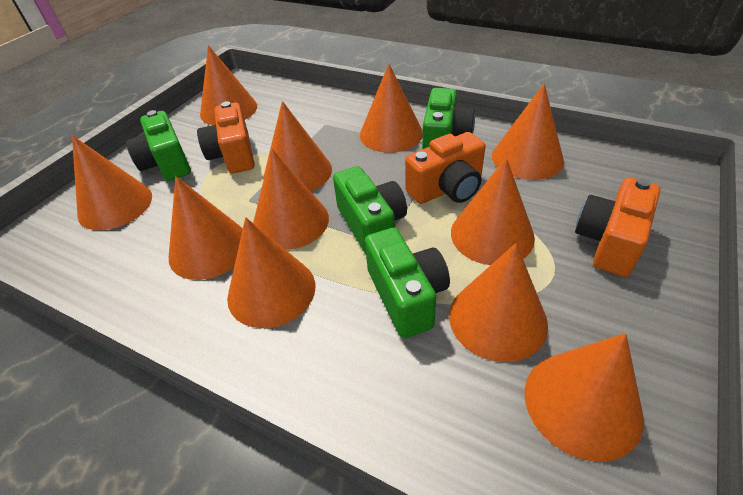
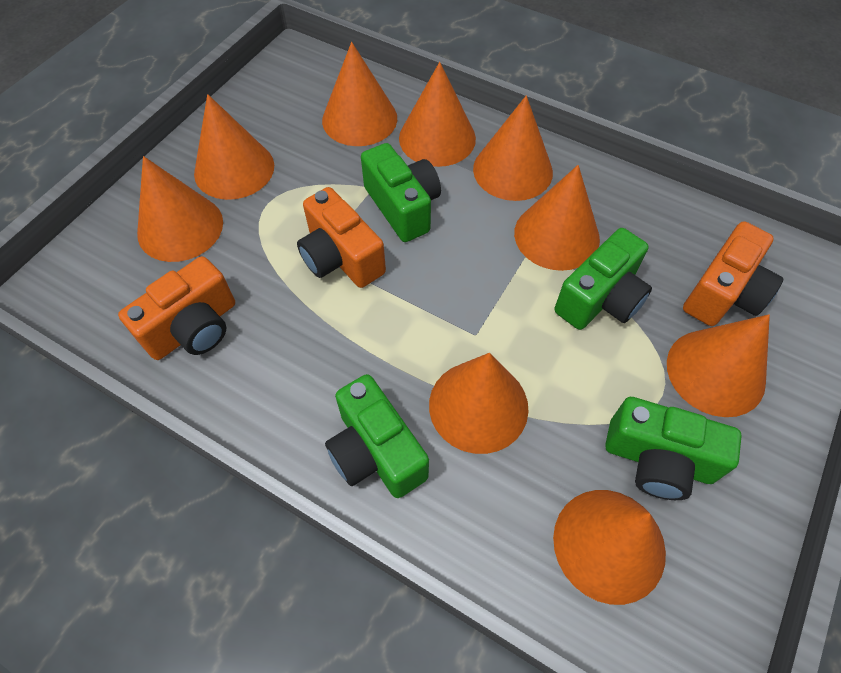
orange cone: 11 -> 9

